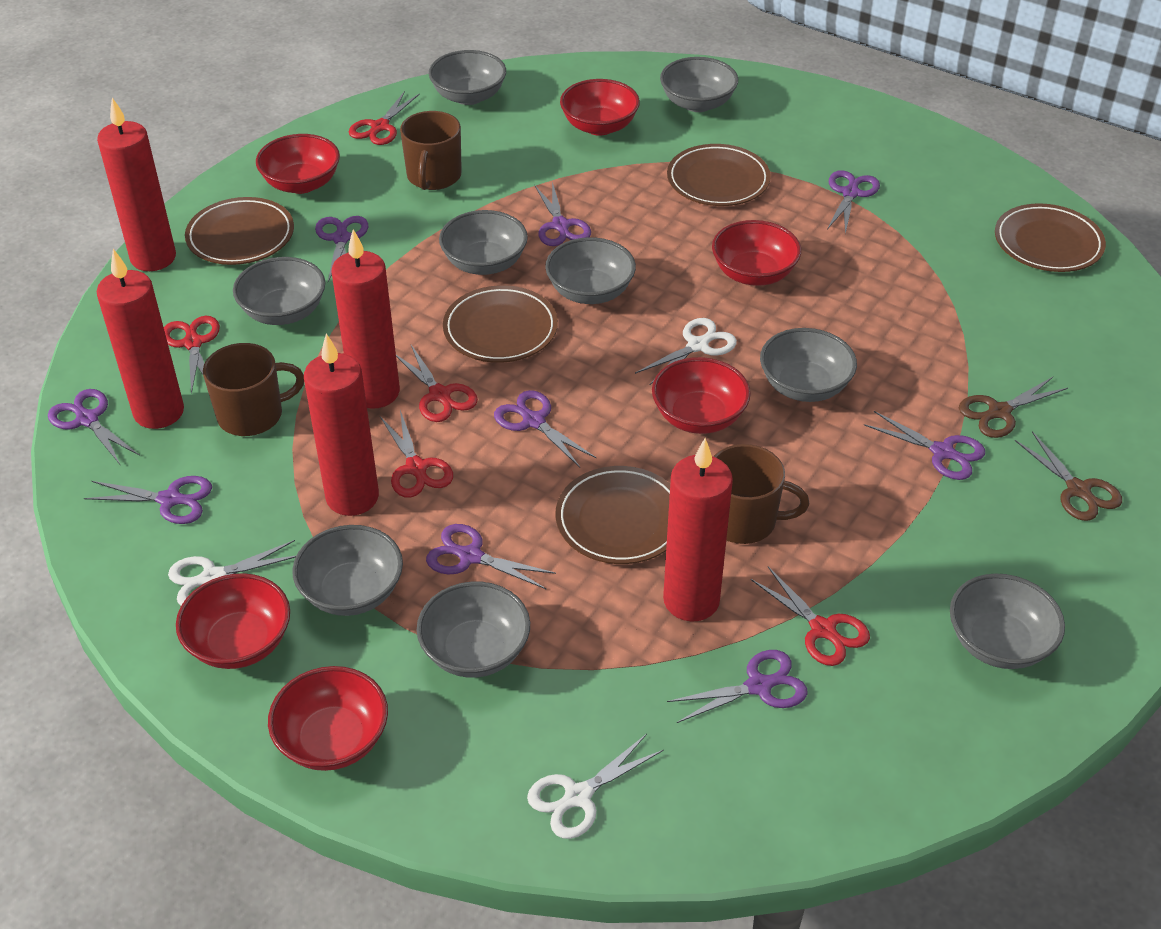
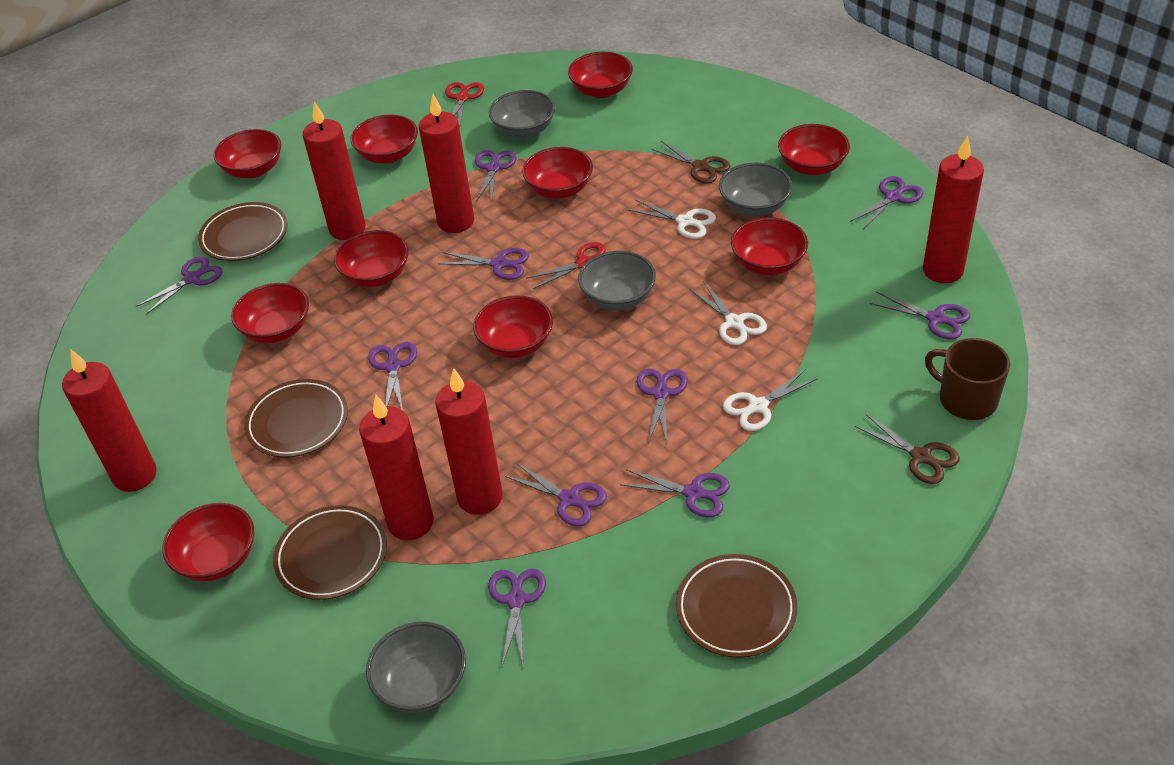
brown mug: 3 -> 1
brown plate: 5 -> 4
grey bowl: 9 -> 4
purple scissors: 9 -> 10
red bowl: 6 -> 10
red candle: 5 -> 6
red scissors: 5 -> 2

